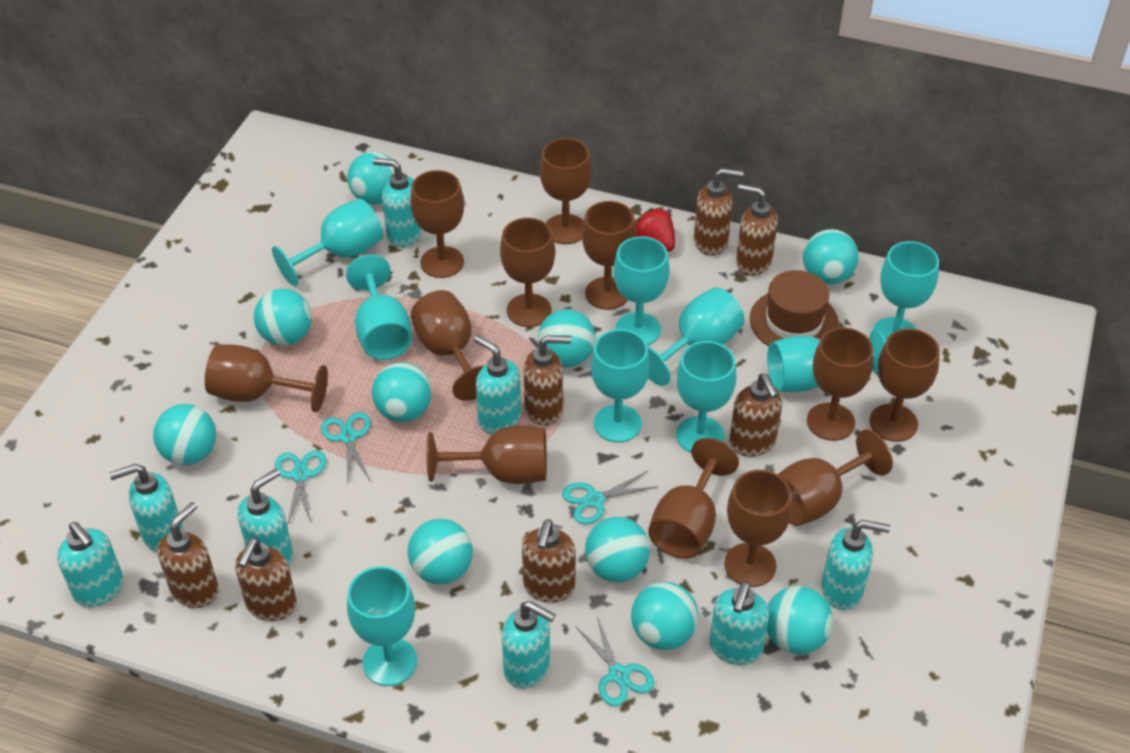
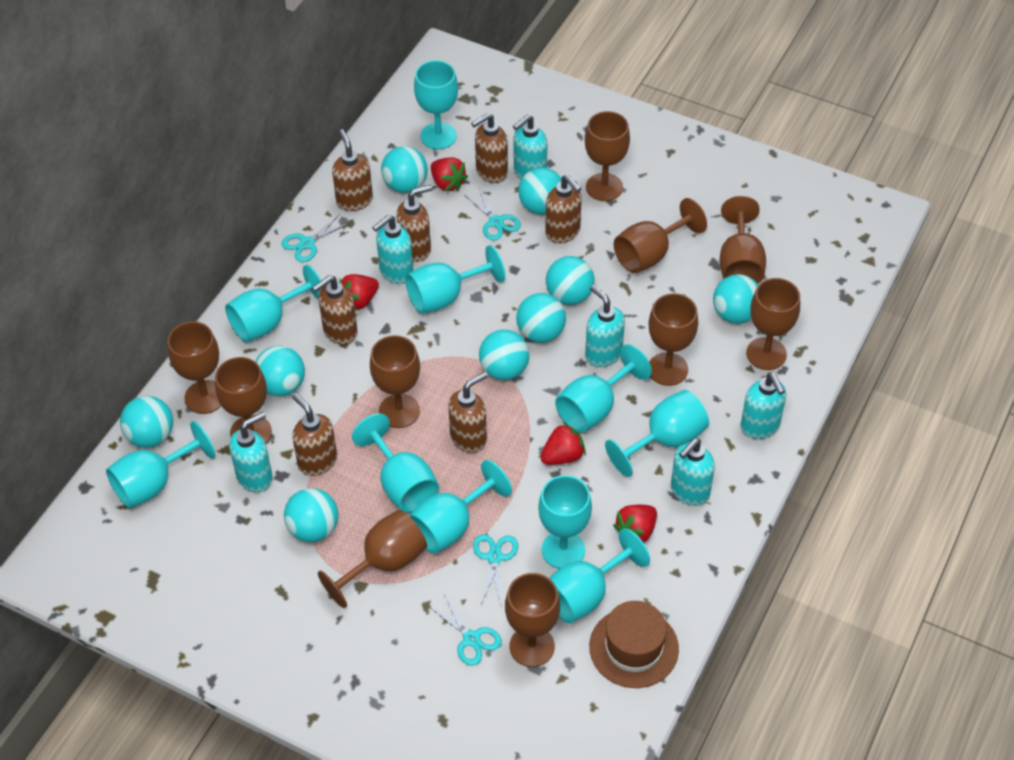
brown goblet: 12 -> 10
red strawberry: 1 -> 4
turquoise ball: 10 -> 9
turquoise goblet: 9 -> 10
turquoise soap dispenser: 8 -> 6

